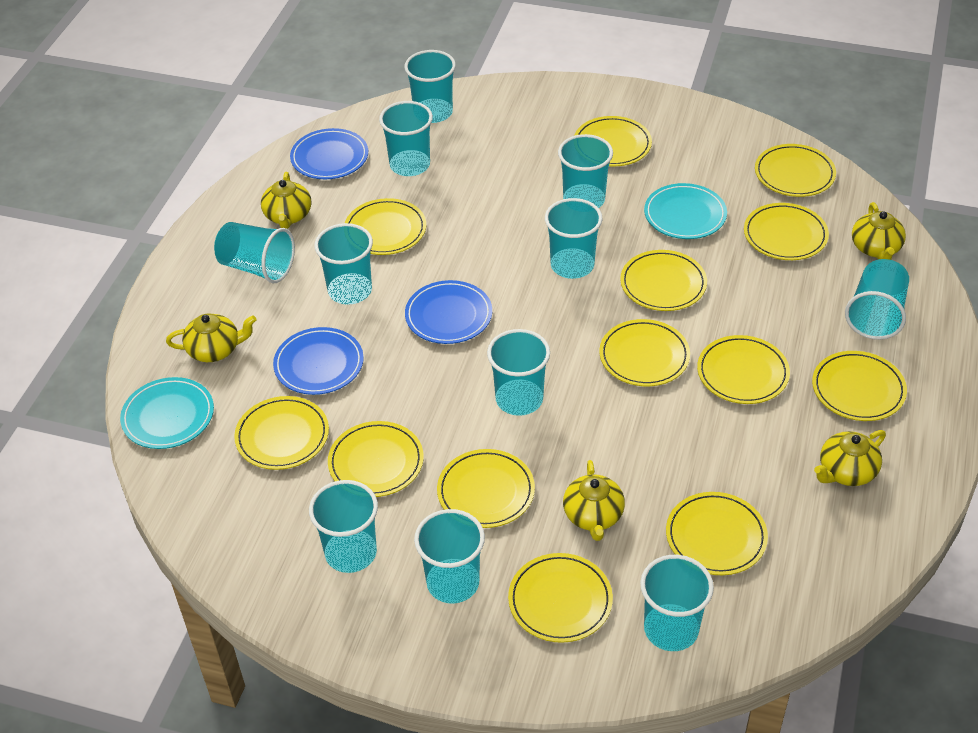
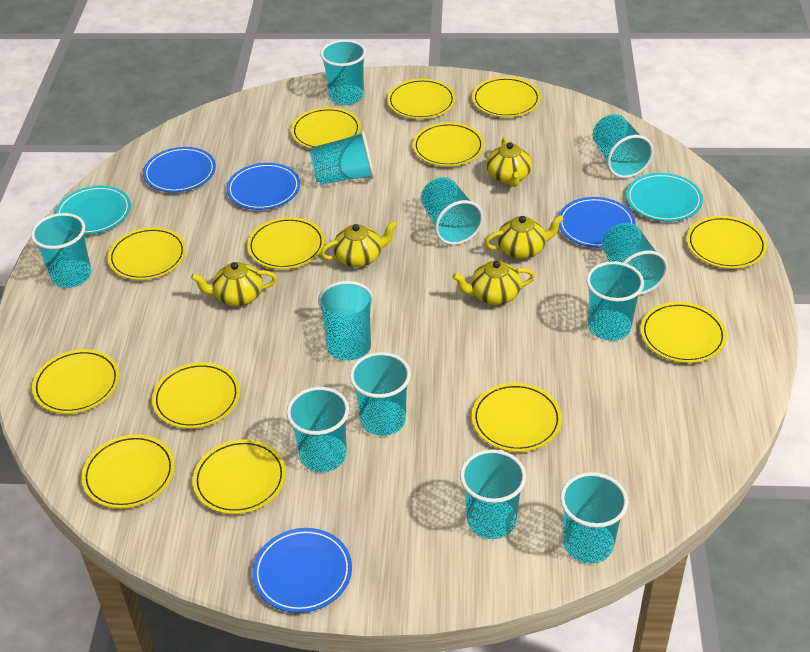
blue plate: 3 -> 4
turquoise cup: 11 -> 12

